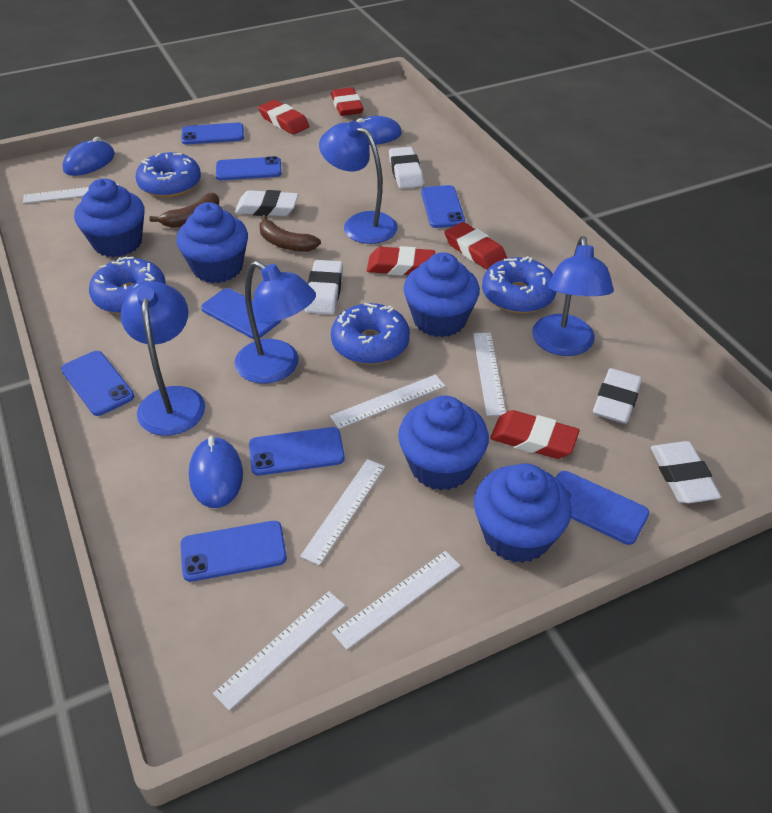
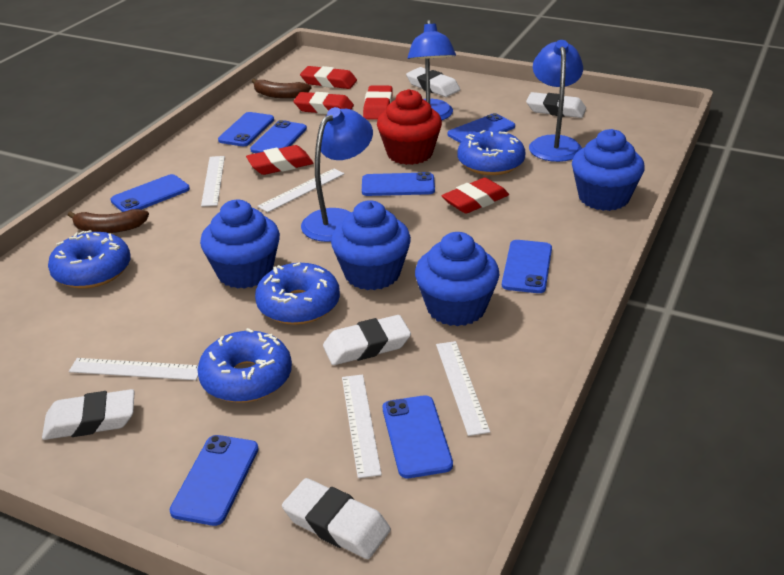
blue cupcake: 5 -> 4
blue lamp: 4 -> 3
blue mouse: 3 -> 0
red cupcake: 0 -> 1
white ruler: 6 -> 5

